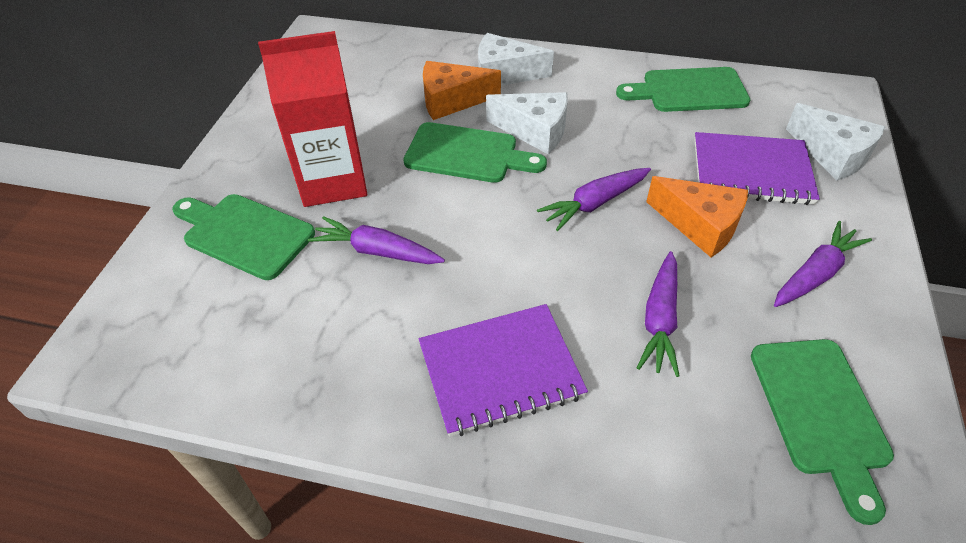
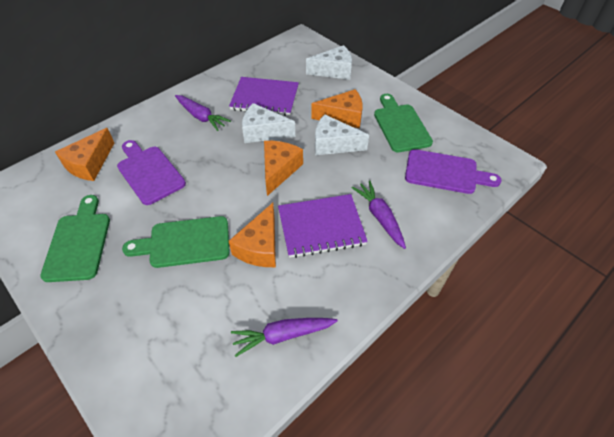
green cutting board: 4 -> 3
orange cheese: 2 -> 4
purple carrot: 4 -> 3
purple cutting board: 0 -> 2
red carton: 1 -> 0

